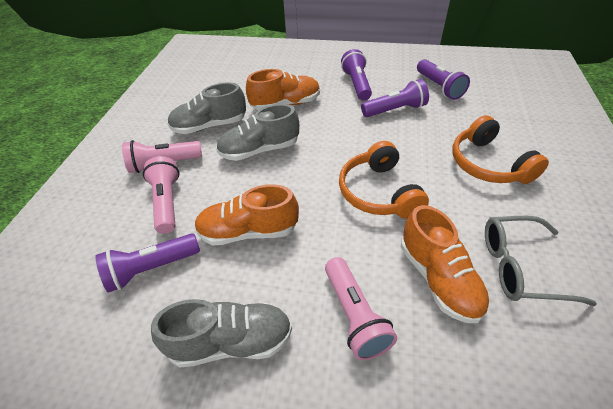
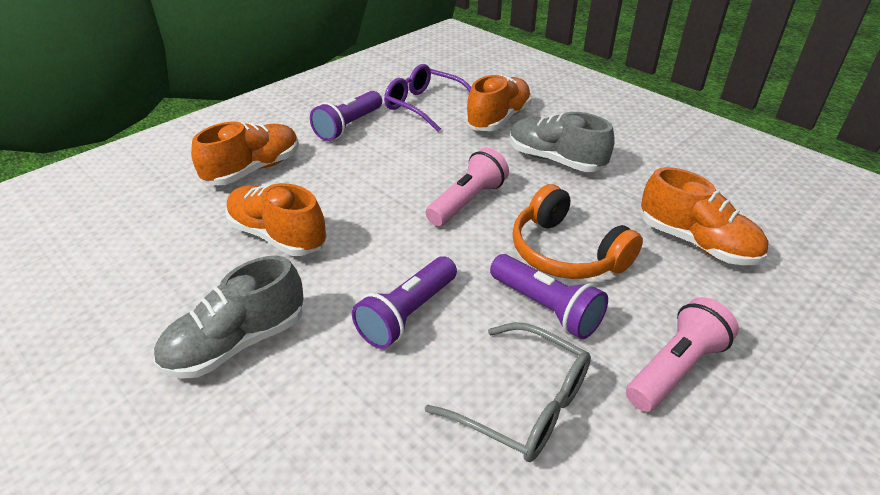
grey shoe: 3 -> 2
orange headphones: 2 -> 1
orange shoe: 3 -> 4
pink flashlight: 3 -> 2
purple flashlight: 4 -> 3
purple glasses: 0 -> 1

